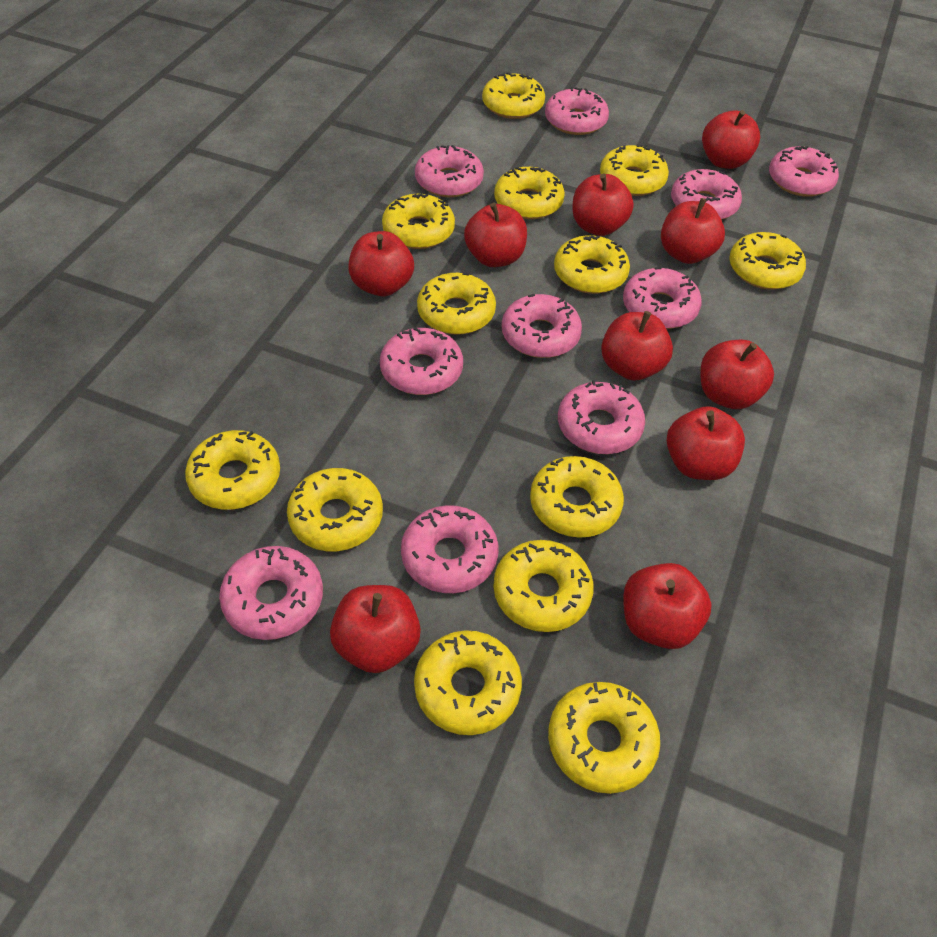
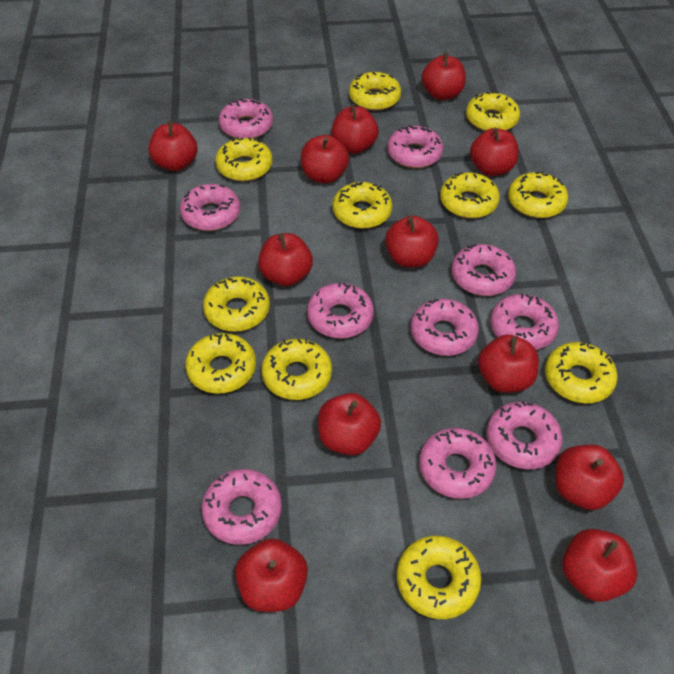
red apple: 10 -> 12
yellow donut: 13 -> 11

